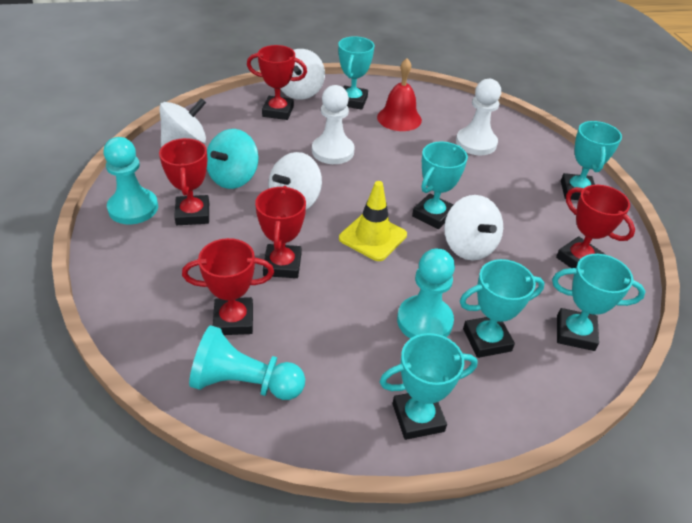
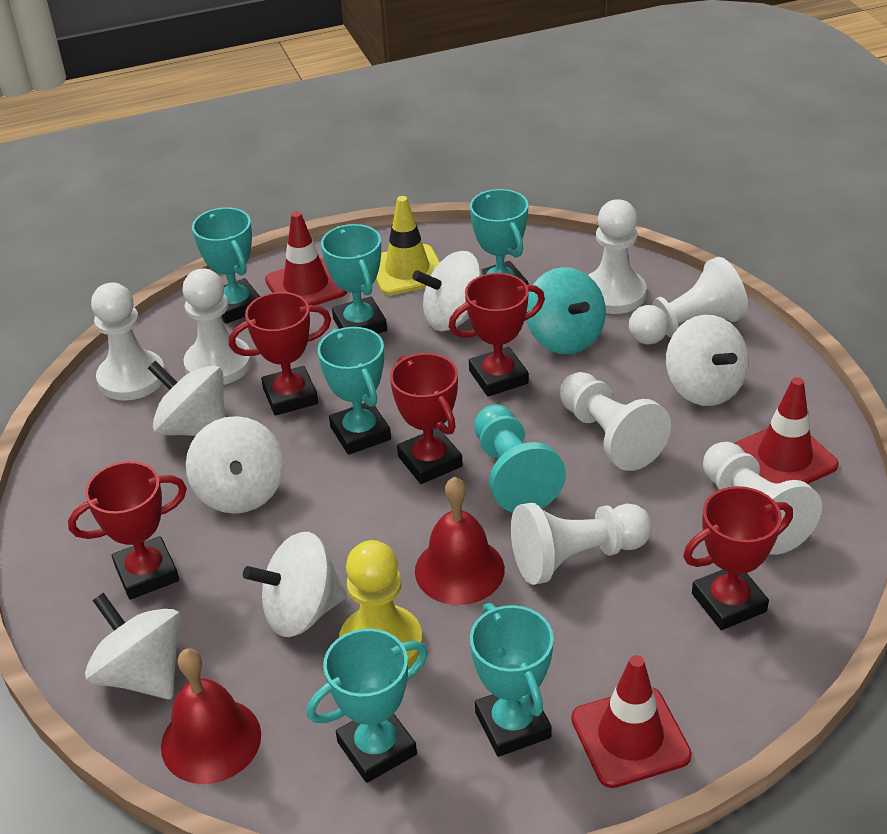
red bell: 1 -> 2
red traffic cone: 0 -> 3
turquoise pawn: 3 -> 1
white pawn: 2 -> 7
white spinning top: 4 -> 6
yellow pawn: 0 -> 1

